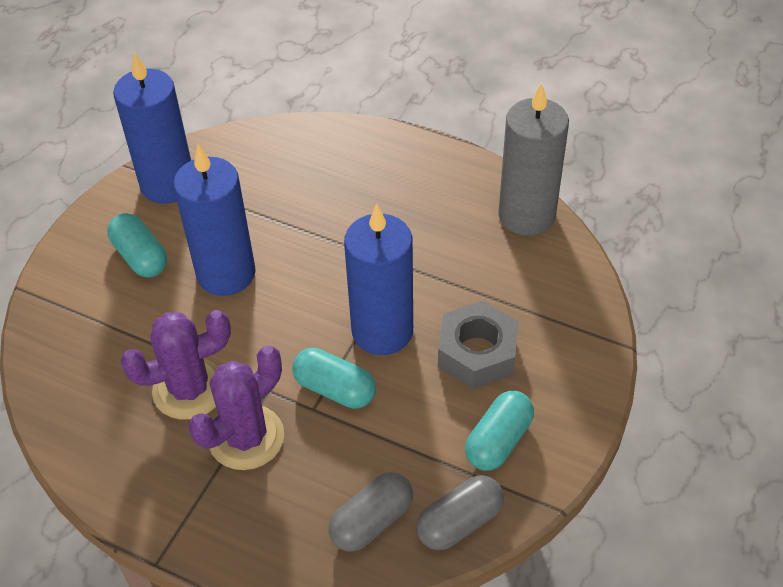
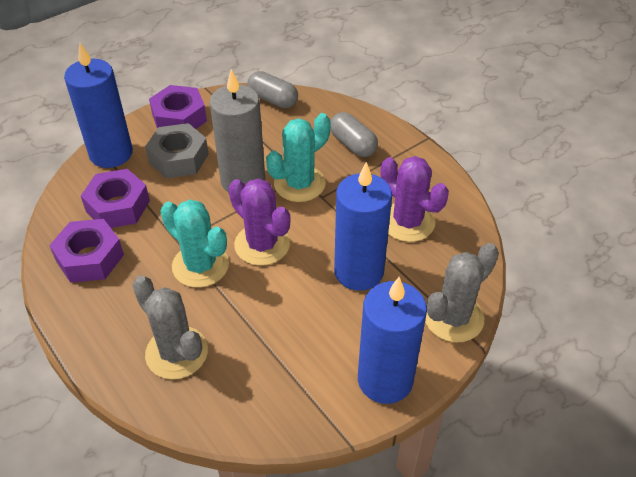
grey cactus: 0 -> 2
purple nut: 0 -> 3
turquoise cactus: 0 -> 2
turquoise capsule: 3 -> 0

